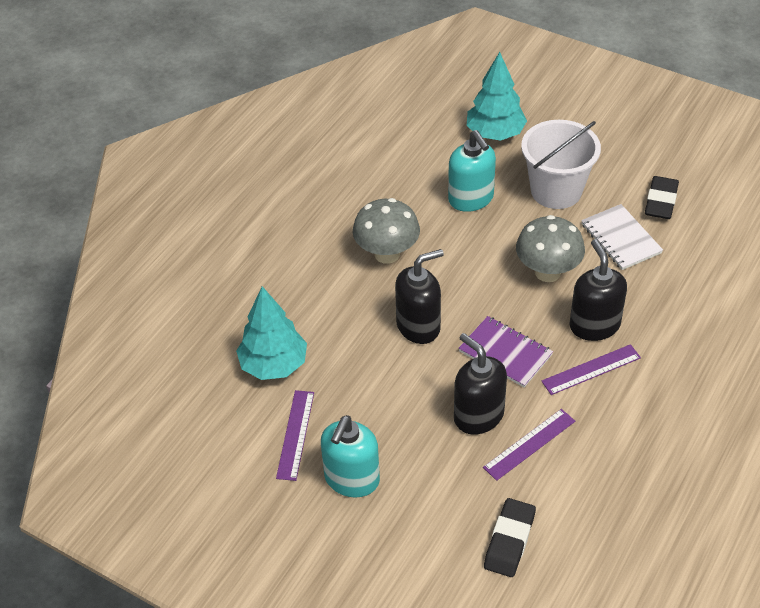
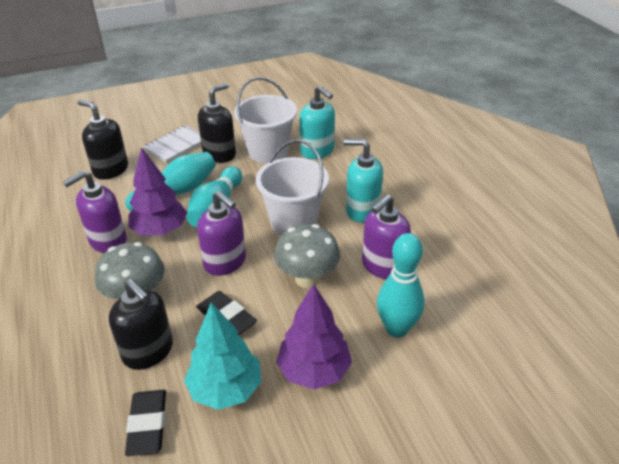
purple notebook: 1 -> 0
purple ruler: 3 -> 0
purple soap dispenser: 0 -> 3
purple tree: 0 -> 2
turquoise bowling pin: 0 -> 3
turquoise tree: 2 -> 1
white bucket: 1 -> 2

